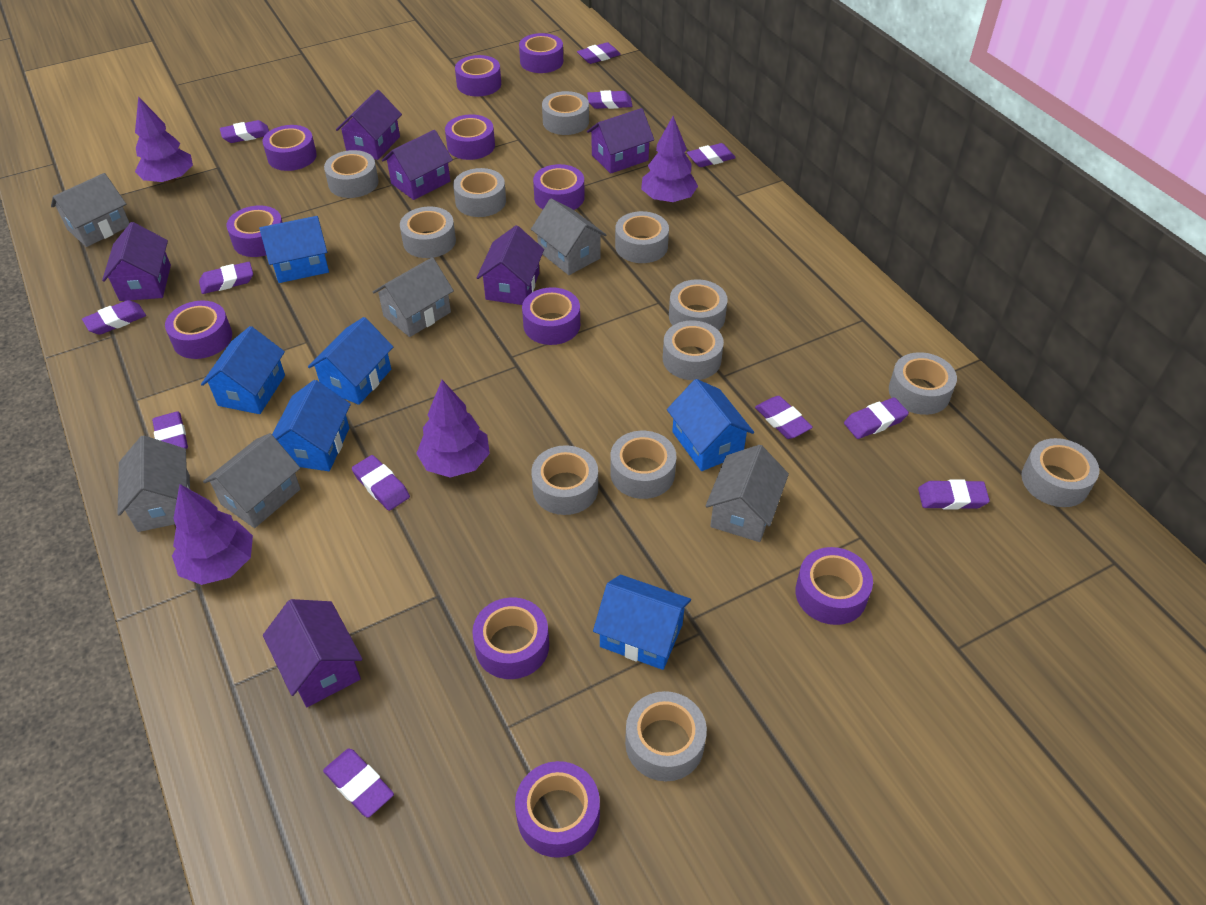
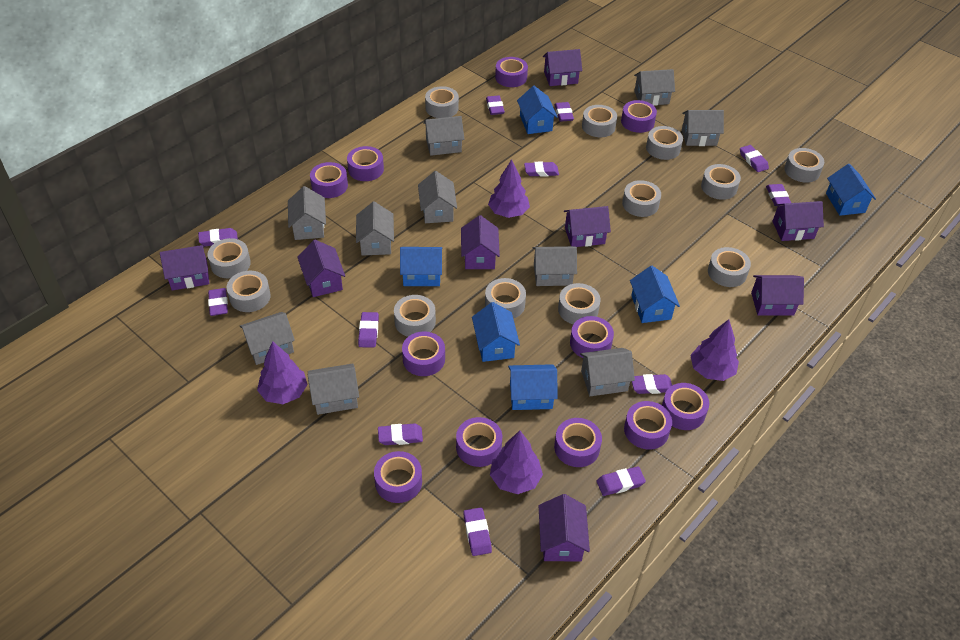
grey house: 6 -> 10
purple house: 6 -> 8

